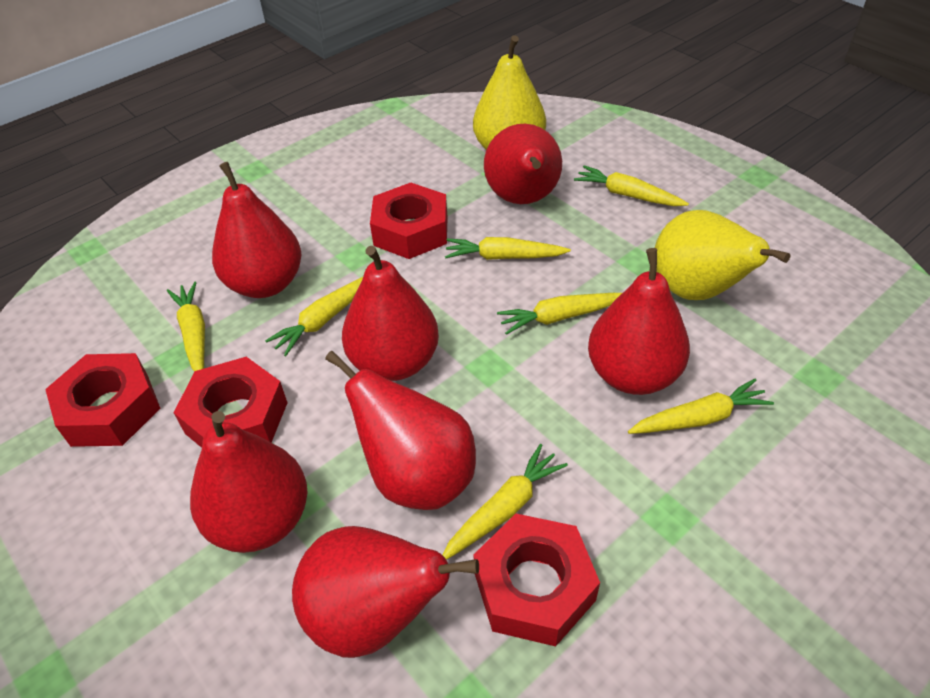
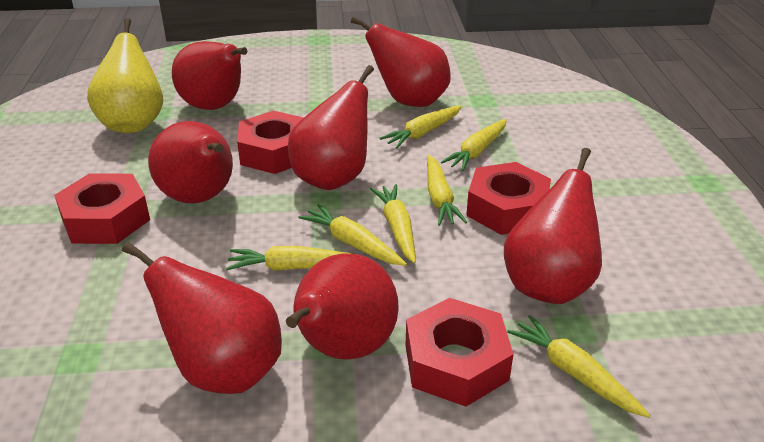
yellow pear: 2 -> 1

